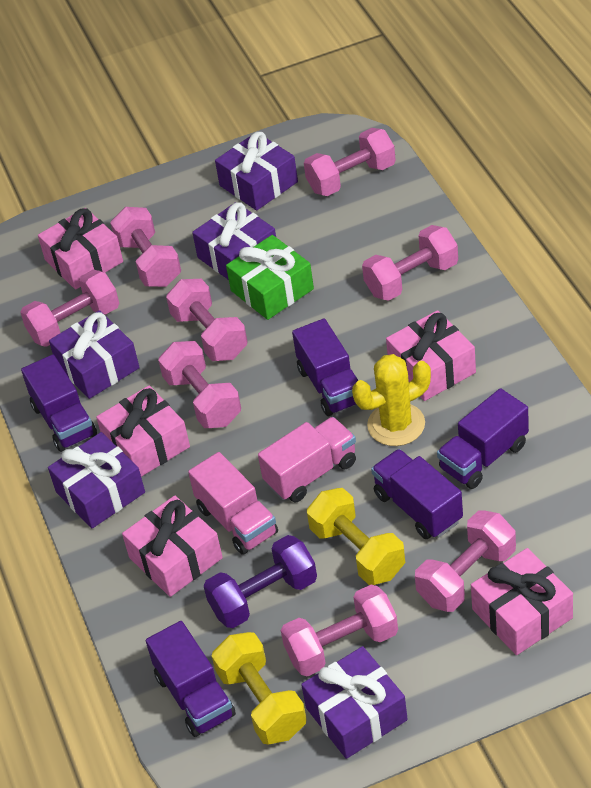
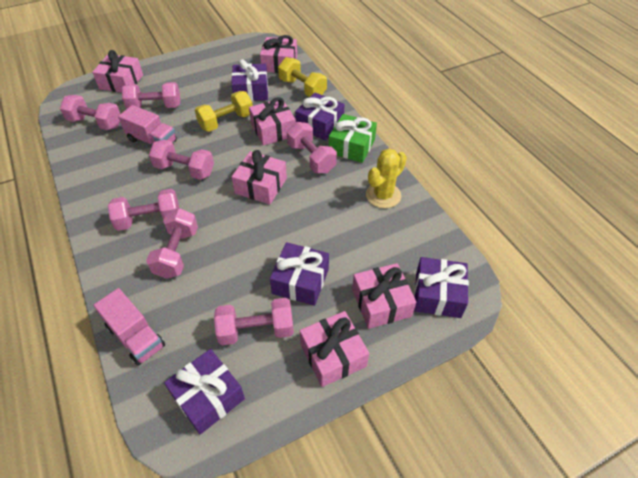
pink dumbbell: 8 -> 7
pink gift: 5 -> 6
purple dumbbell: 1 -> 0
purple truck: 5 -> 0

